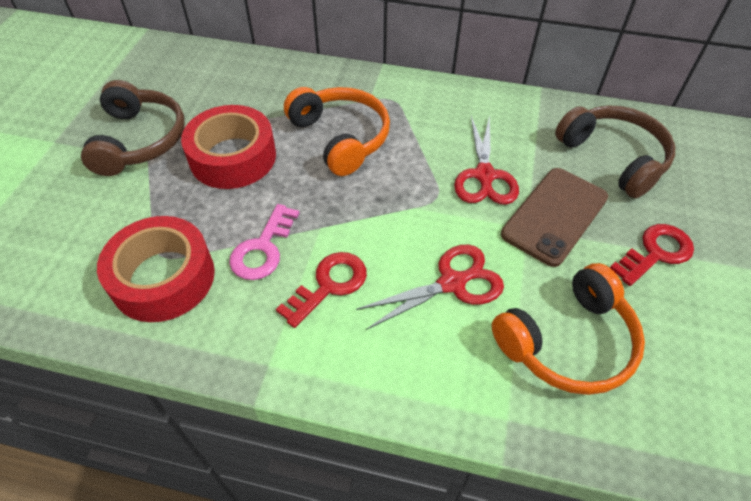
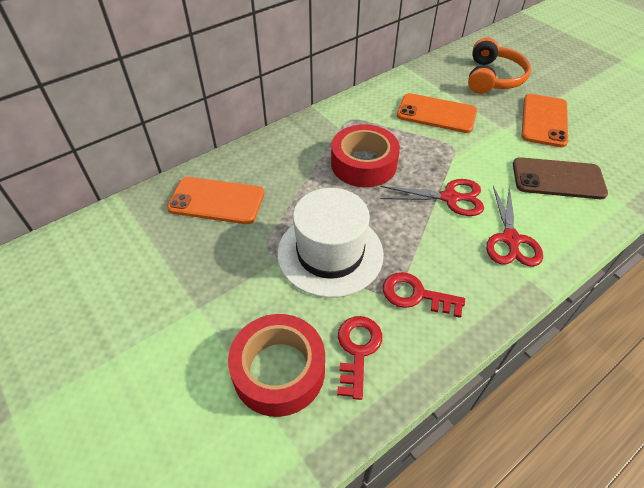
brown headphones: 2 -> 0
orange headphones: 2 -> 1
orange phone: 0 -> 3
pink key: 1 -> 0
white hat: 0 -> 1

